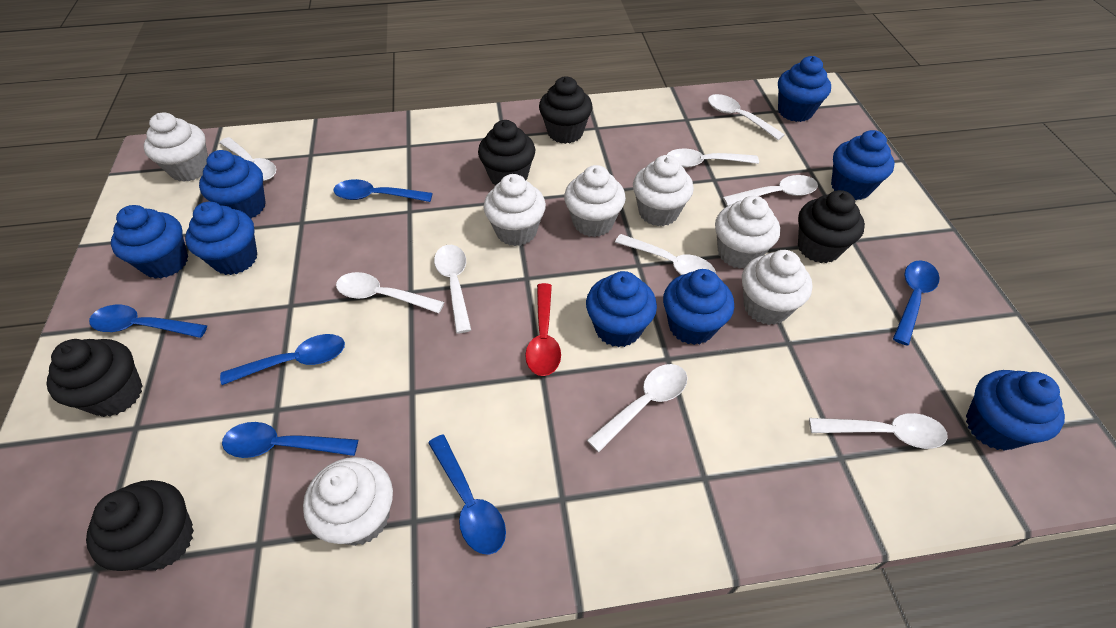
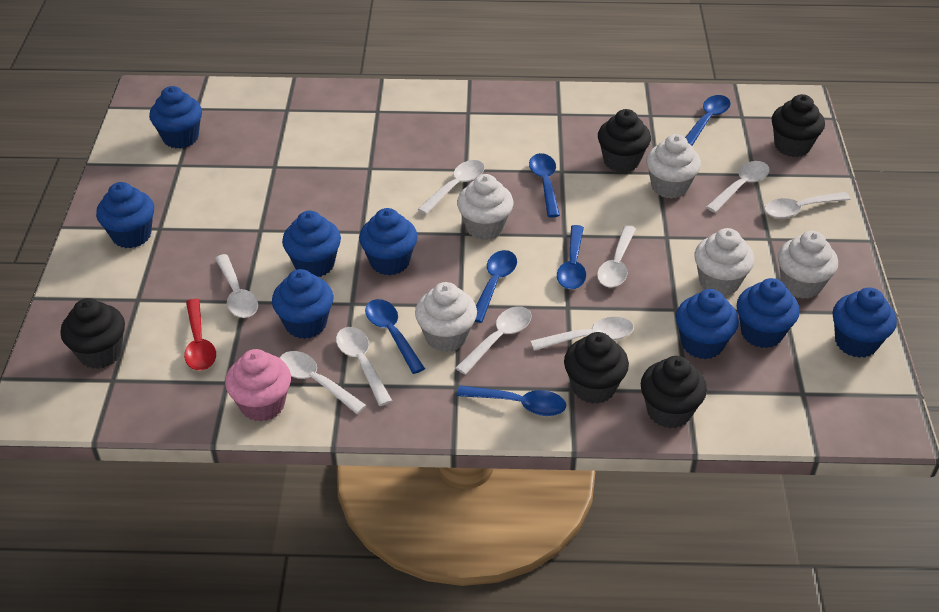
pink cupcake: 0 -> 1
white cupcake: 7 -> 5

